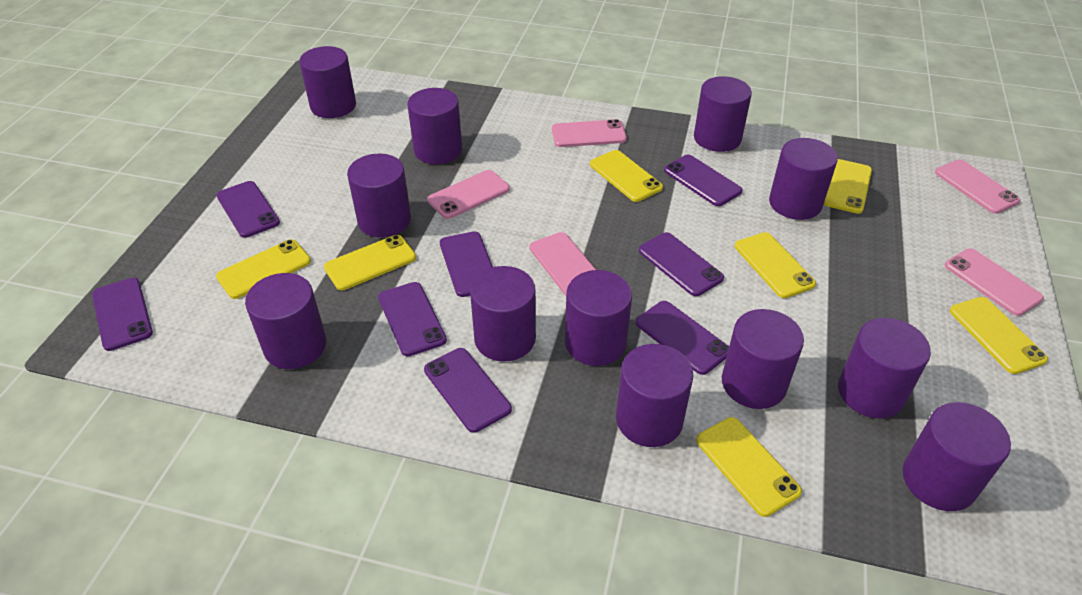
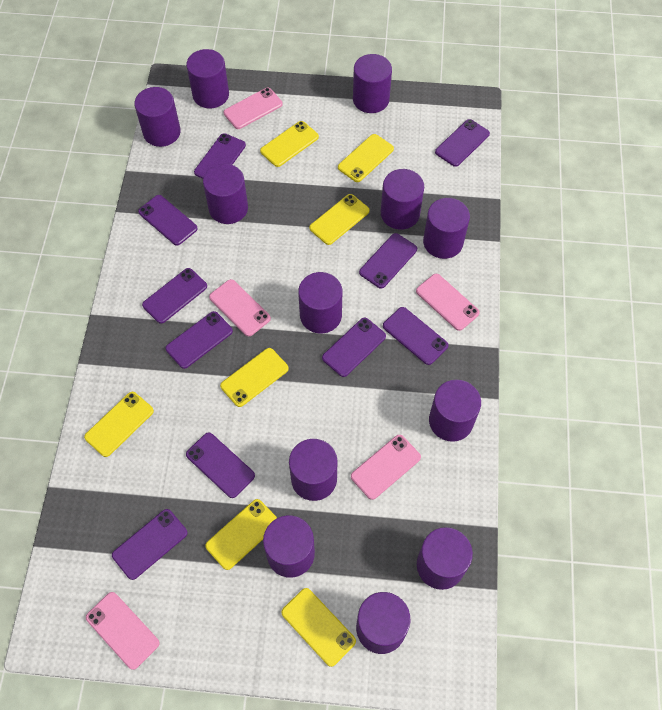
purple phone: 8 -> 10

